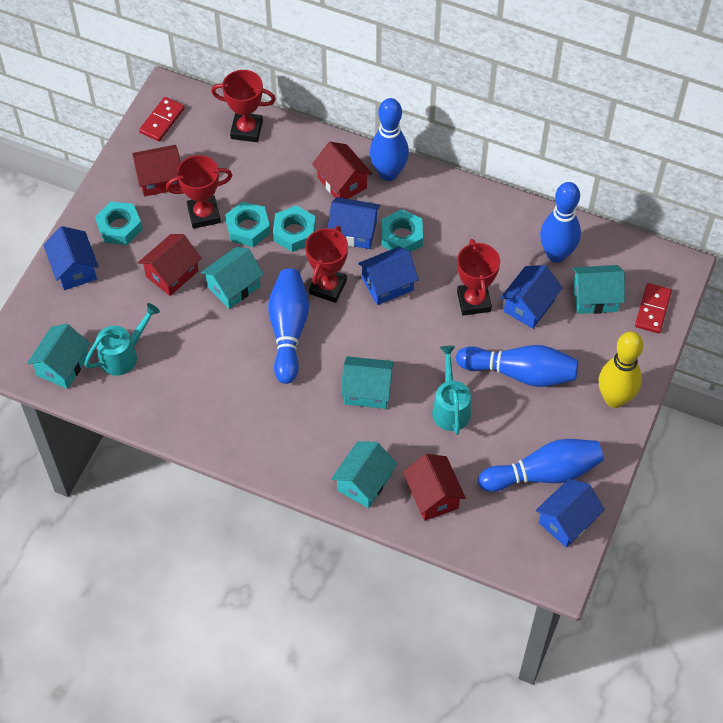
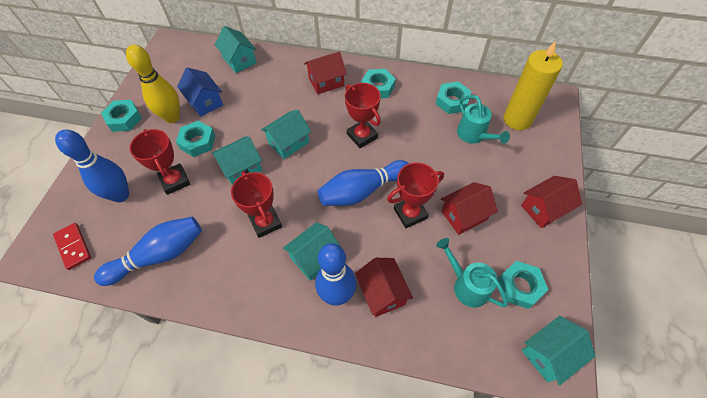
blue bowling pin: 5 -> 4
blue house: 5 -> 1
red domino: 2 -> 1
turquoise nut: 4 -> 5
yellow candle: 0 -> 1

